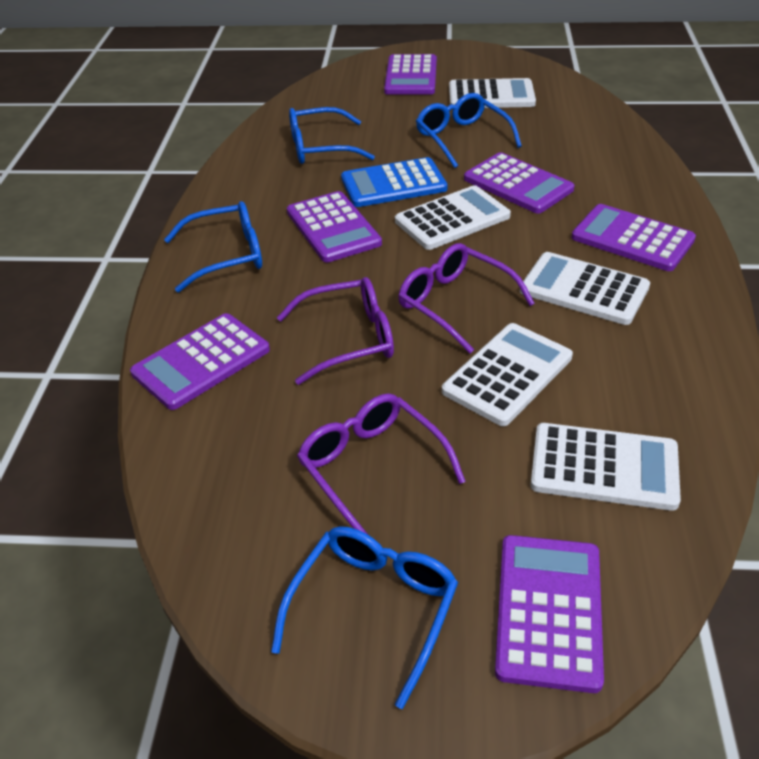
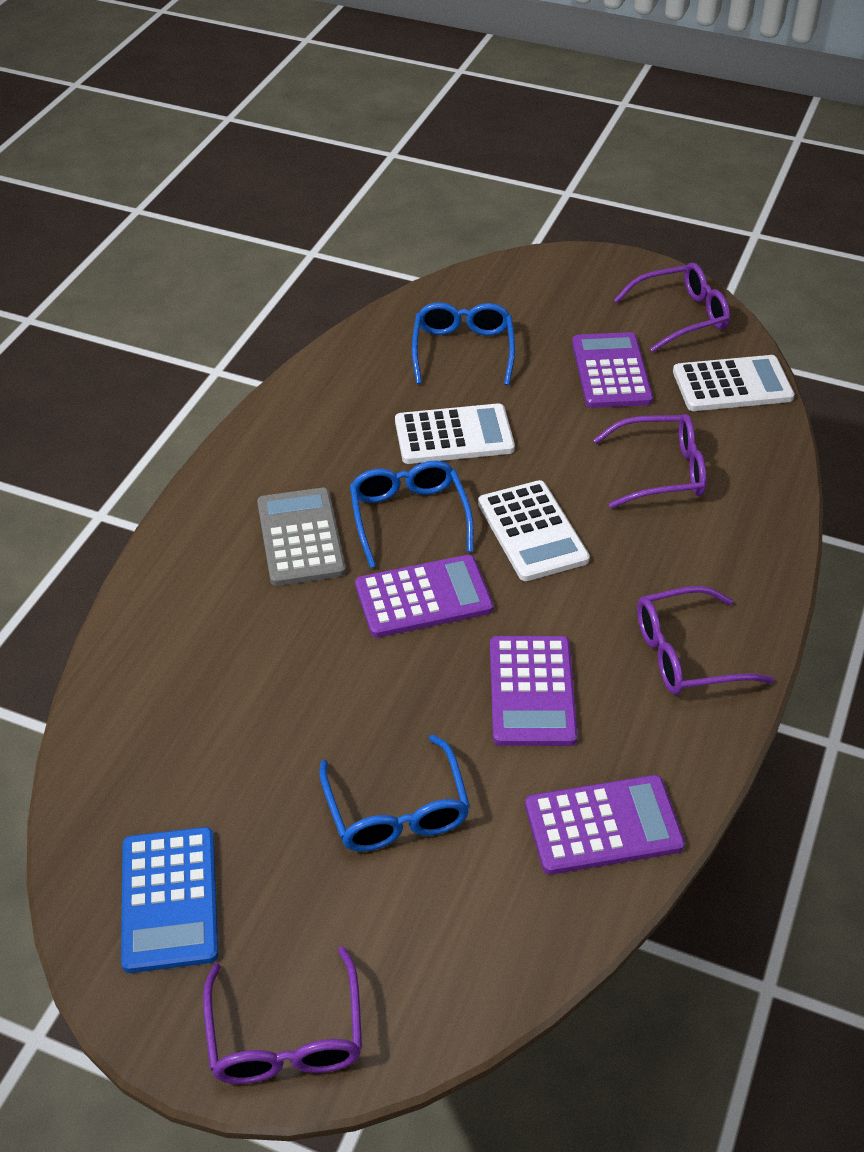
blue glasses: 4 -> 3
grey calculator: 0 -> 1
purple calculator: 6 -> 4
purple glasses: 3 -> 4
white calculator: 5 -> 3

